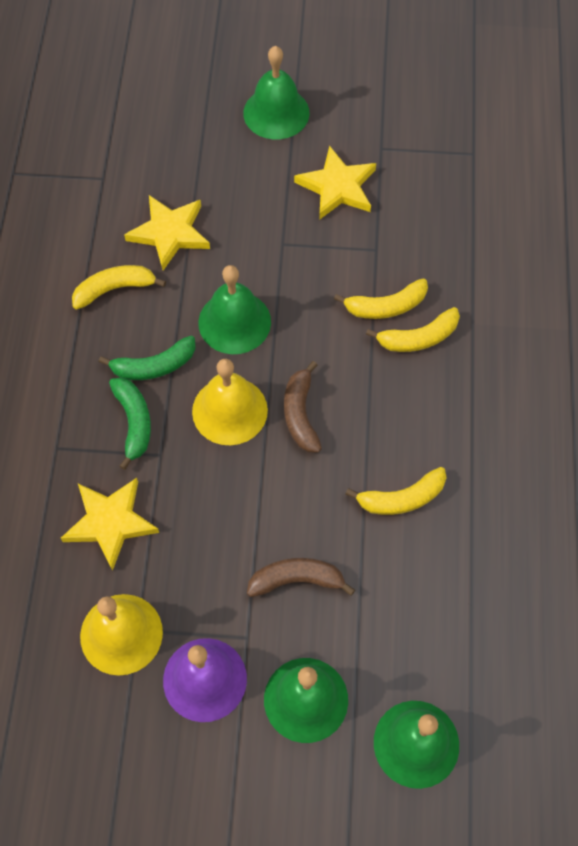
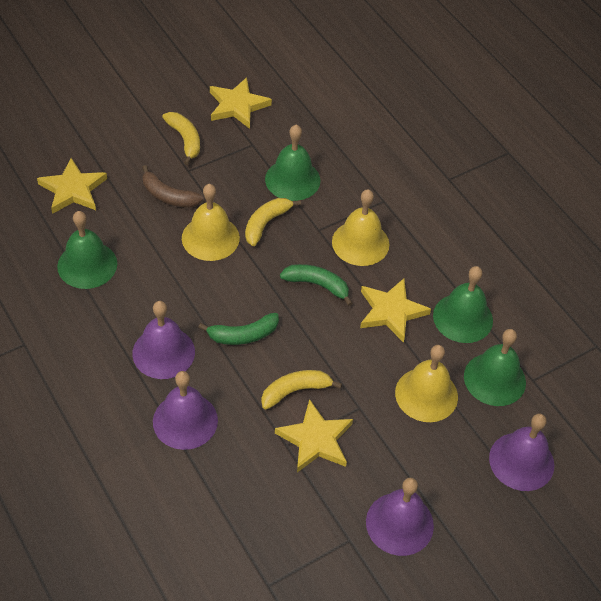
brown banana: 2 -> 1
purple bell: 1 -> 4
yellow banana: 4 -> 3
yellow bell: 2 -> 3
yellow star: 3 -> 4

